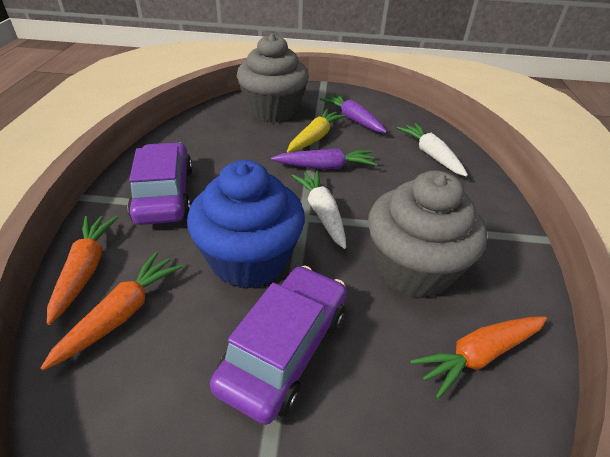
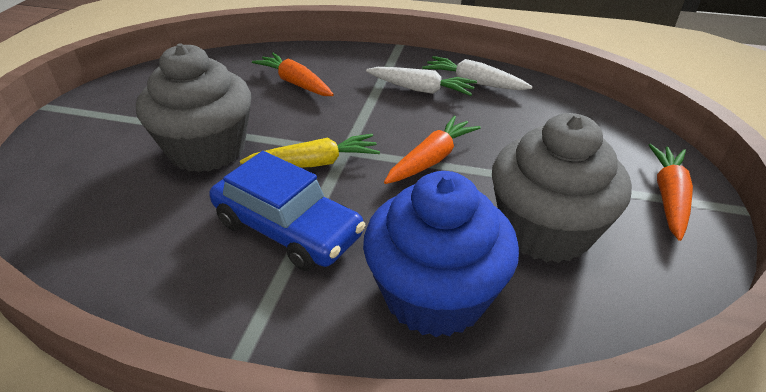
blue car: 0 -> 1
purple car: 2 -> 0
purple carrot: 2 -> 0

